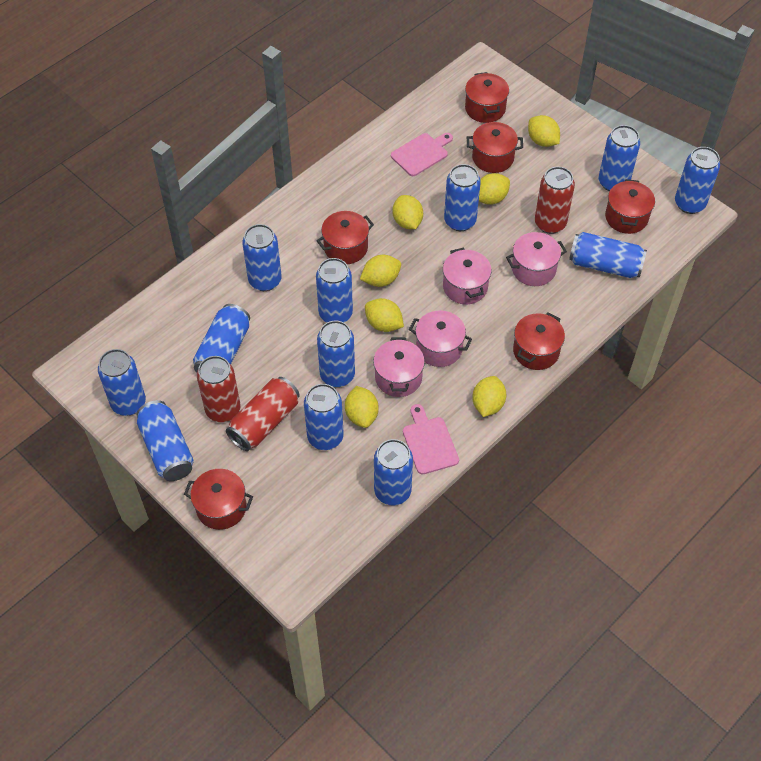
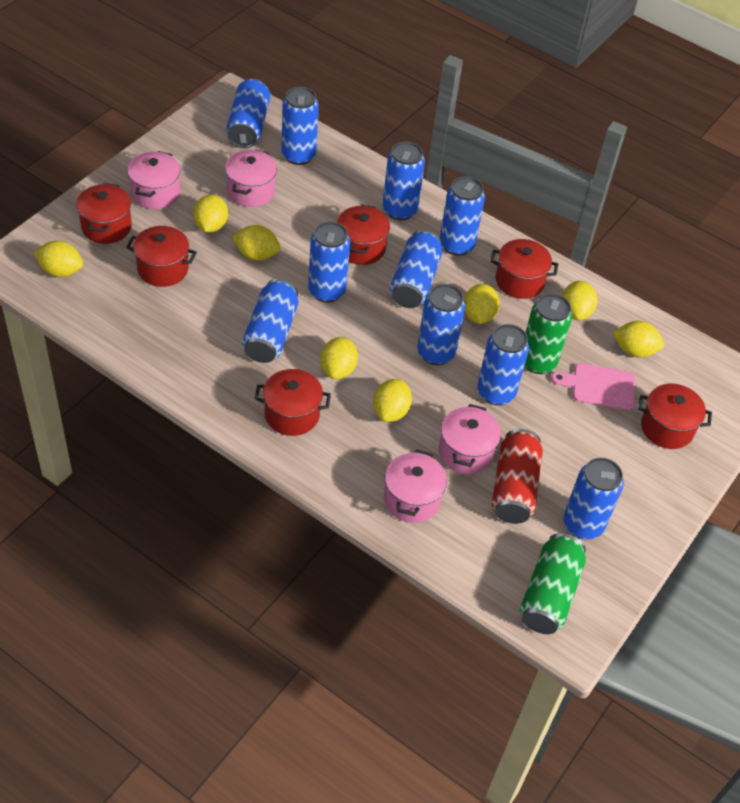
blue can: 12 -> 10
green can: 0 -> 2
pink cutting board: 2 -> 1
red can: 3 -> 1
yellow lemon: 7 -> 8

